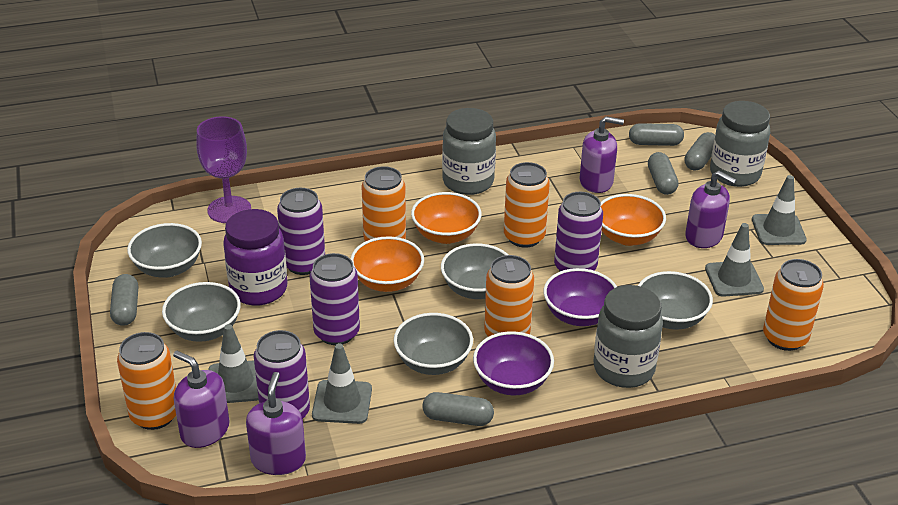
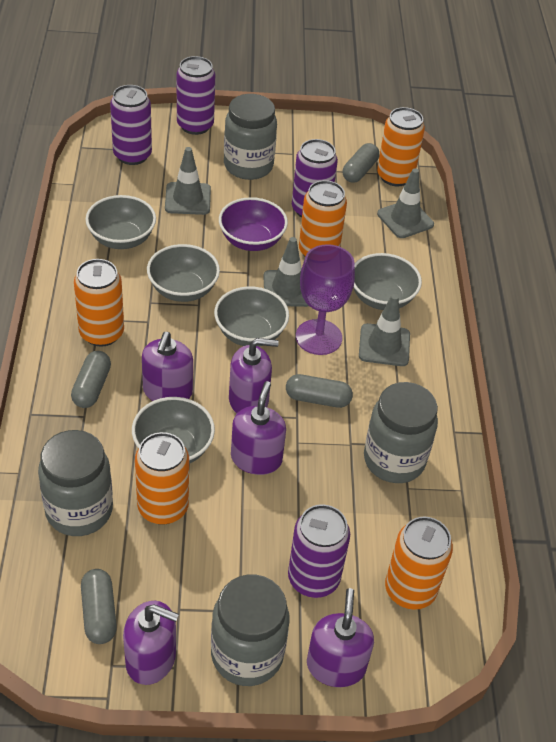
grey capsule: 5 -> 4
grey jar: 3 -> 4
orange bowl: 3 -> 0
purple bowl: 2 -> 1
purple jar: 1 -> 0
purple soap dispenser: 4 -> 5

